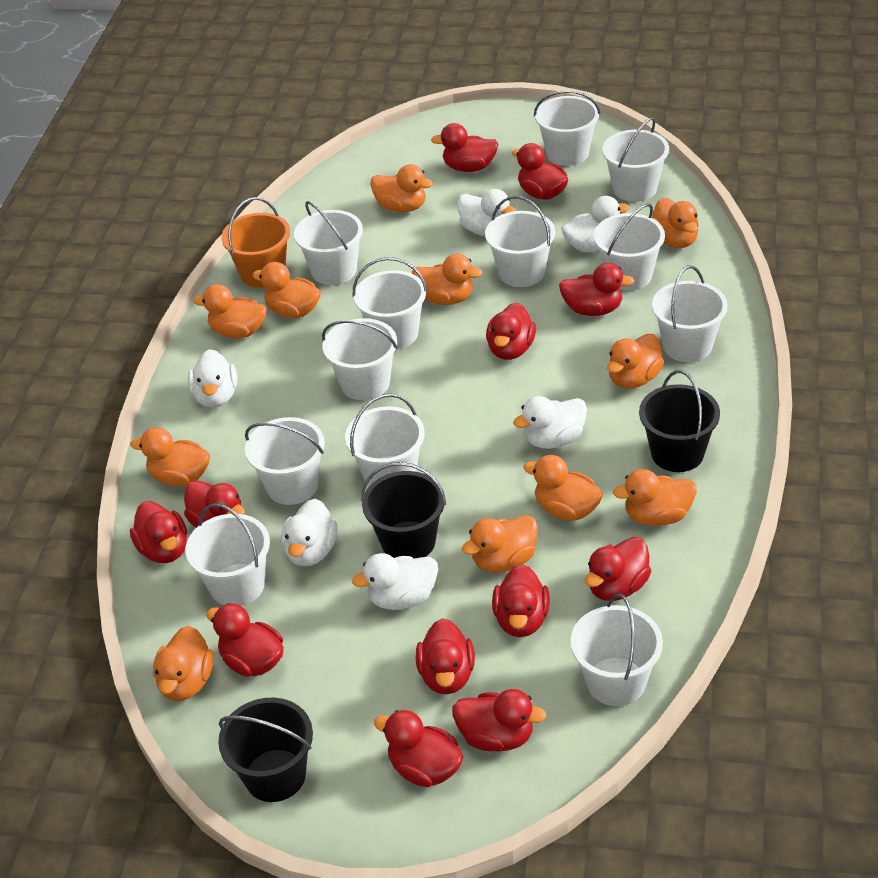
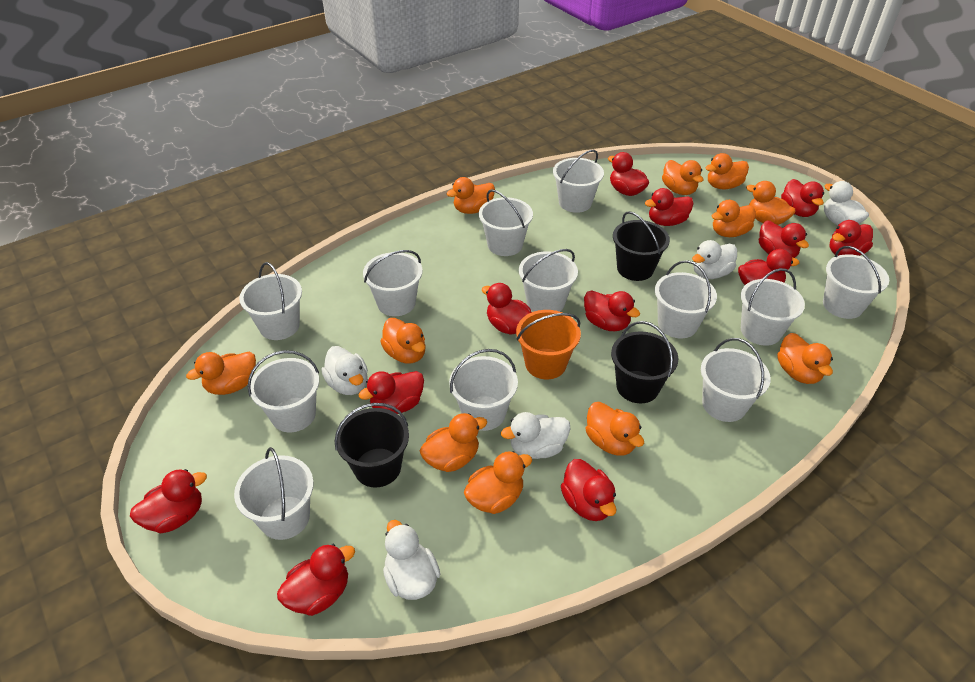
white duck: 6 -> 5

